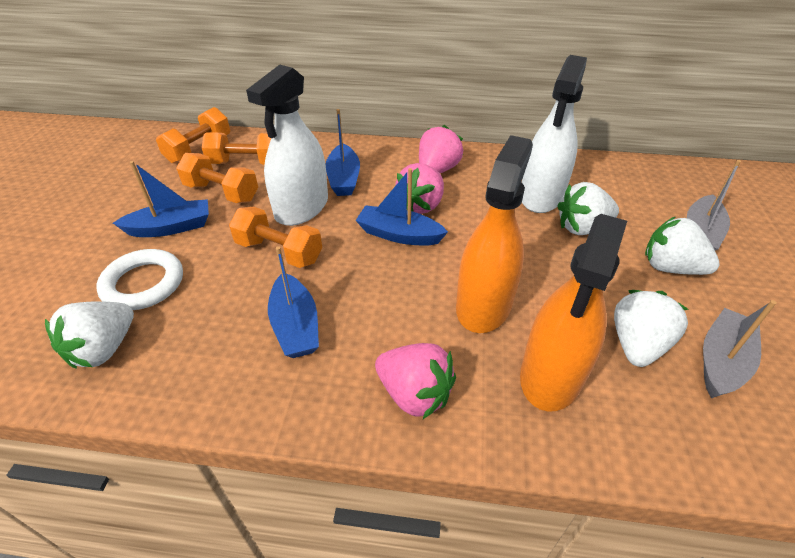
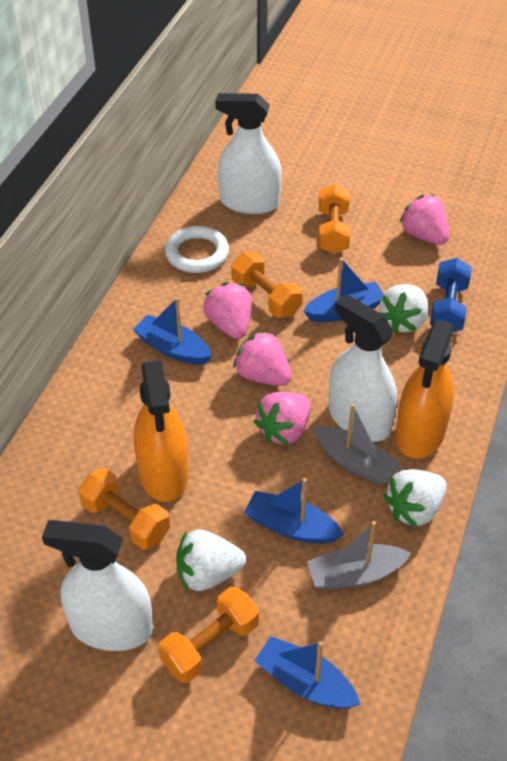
blue dumbbell: 0 -> 1
pink strawberry: 3 -> 4
white spray bottle: 2 -> 3
white strawberry: 4 -> 3

